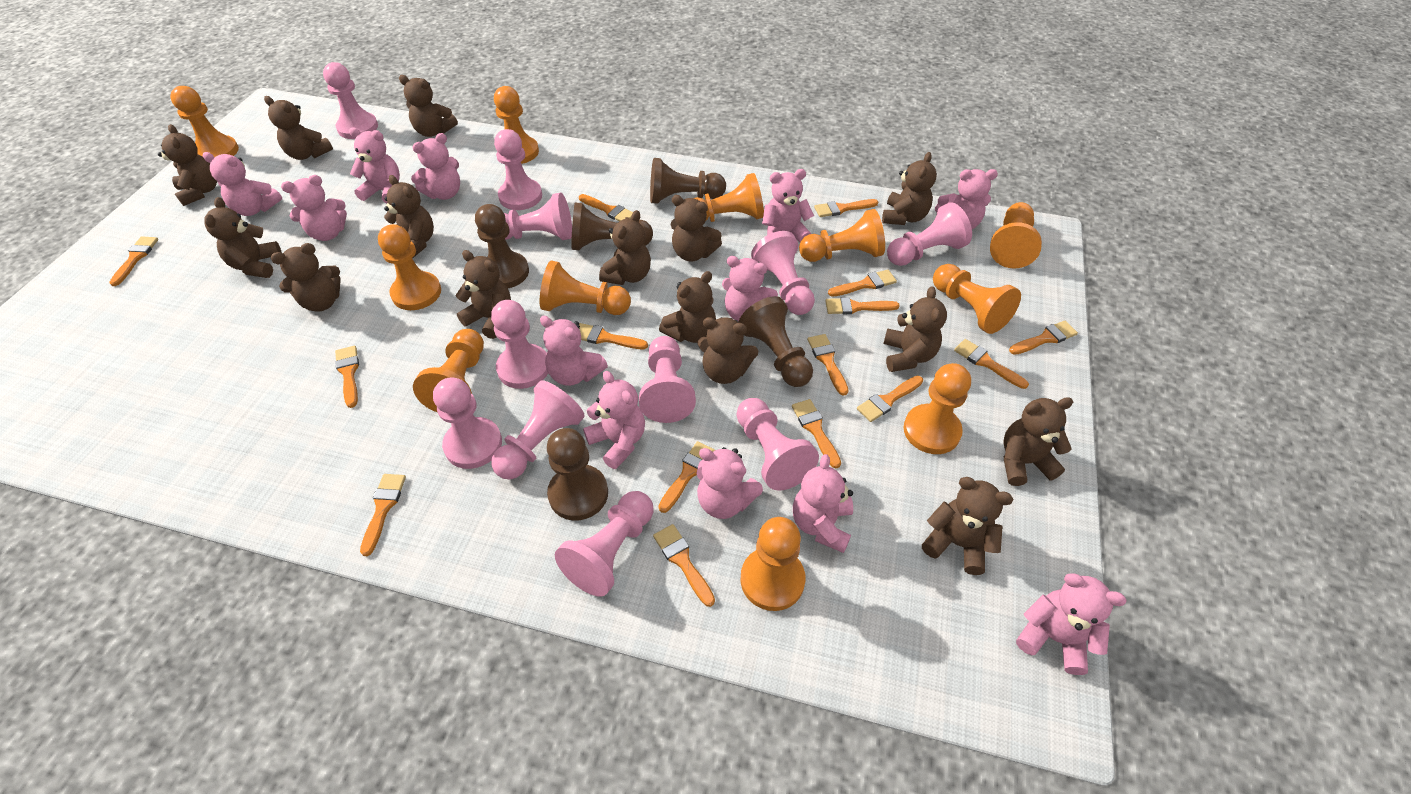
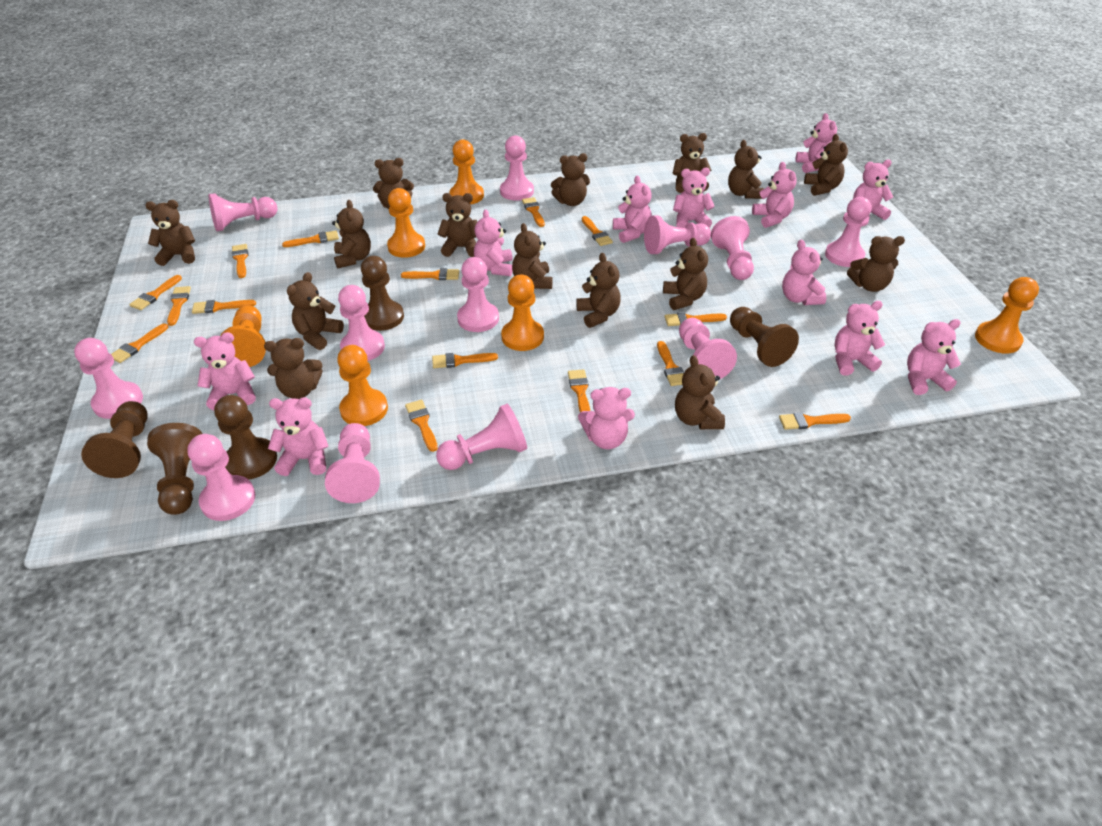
orange pawn: 11 -> 6
pink pawn: 11 -> 12

